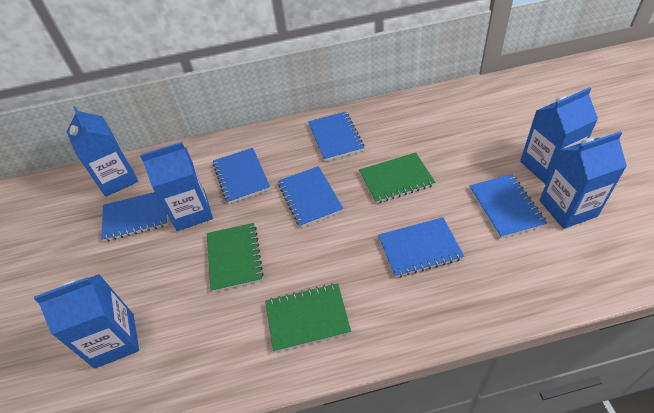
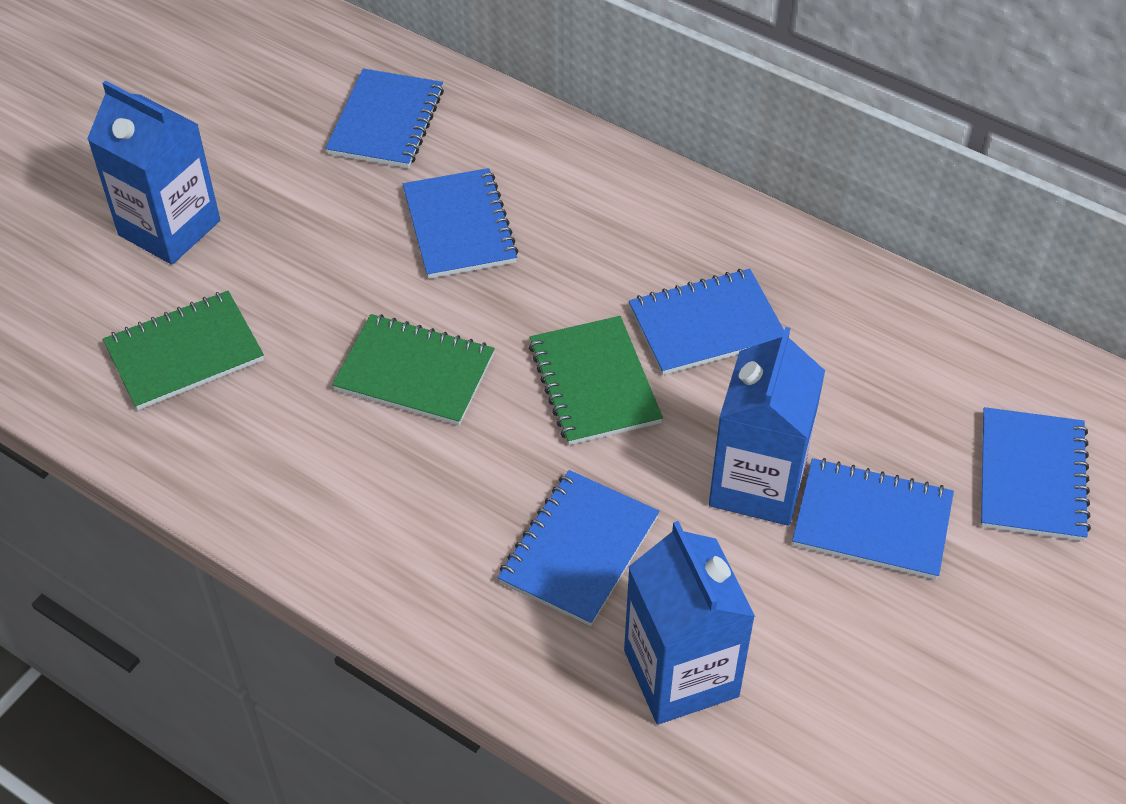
blue carton: 5 -> 3

